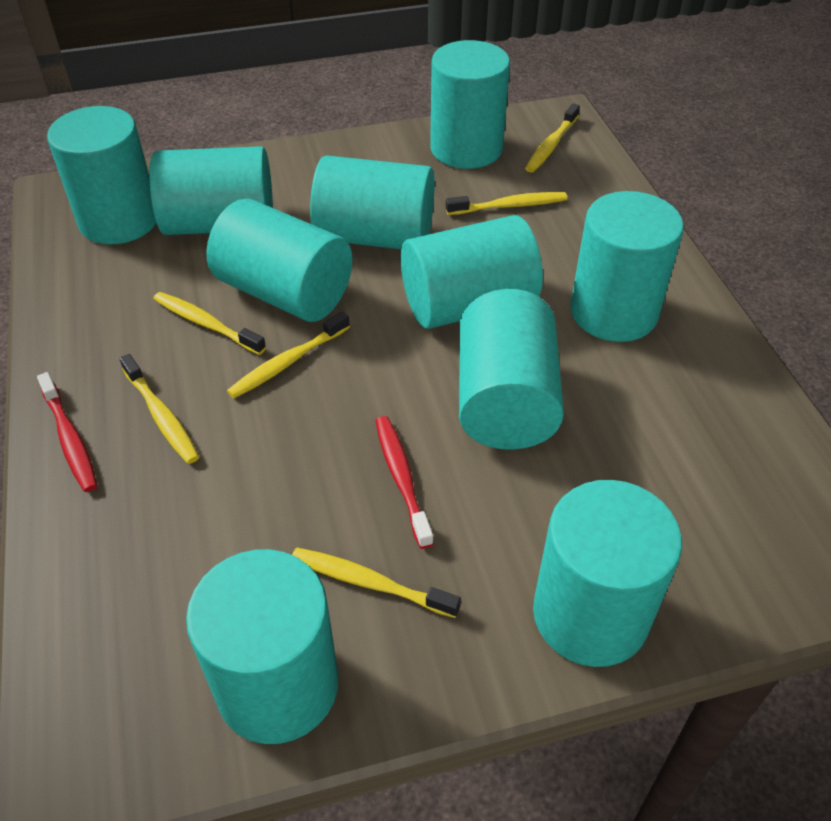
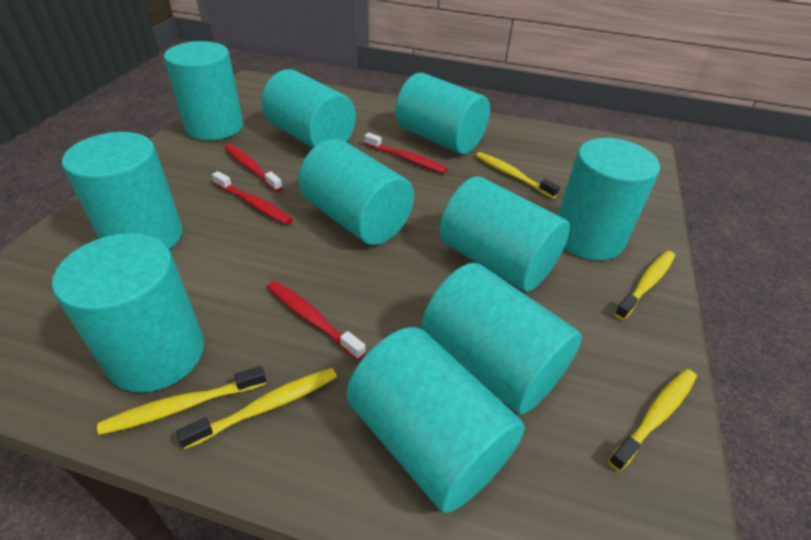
red toothbrush: 2 -> 4
yellow toothbrush: 6 -> 5

